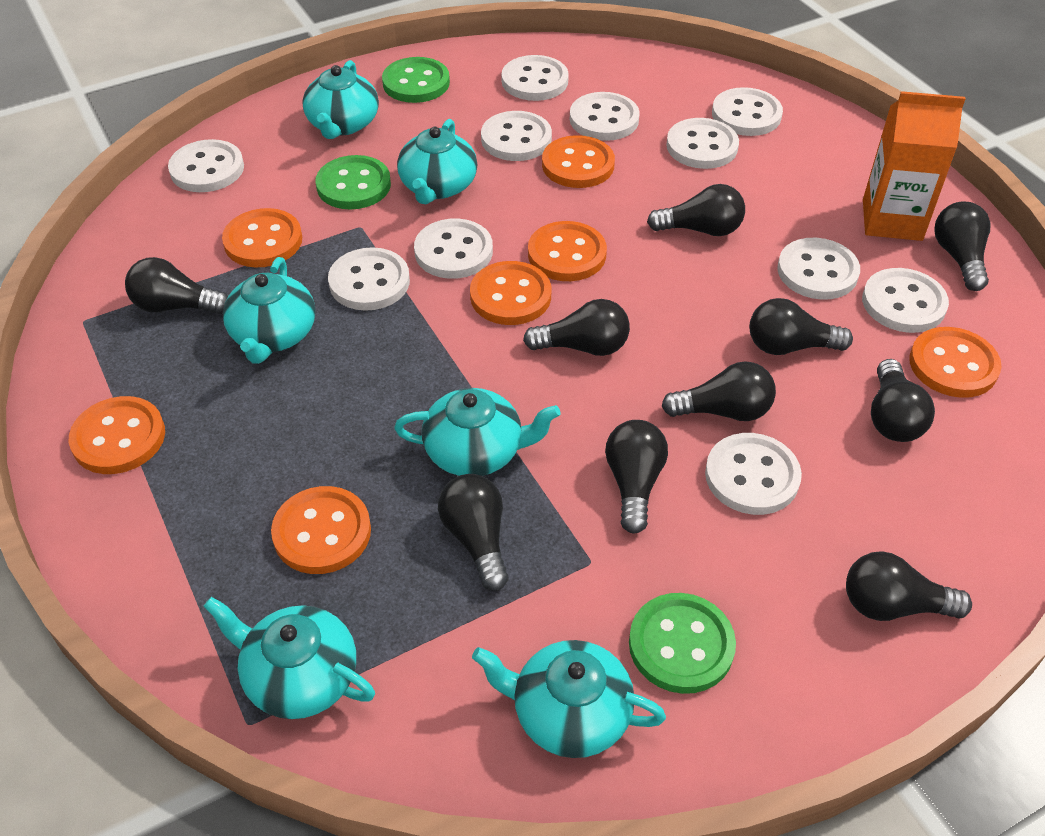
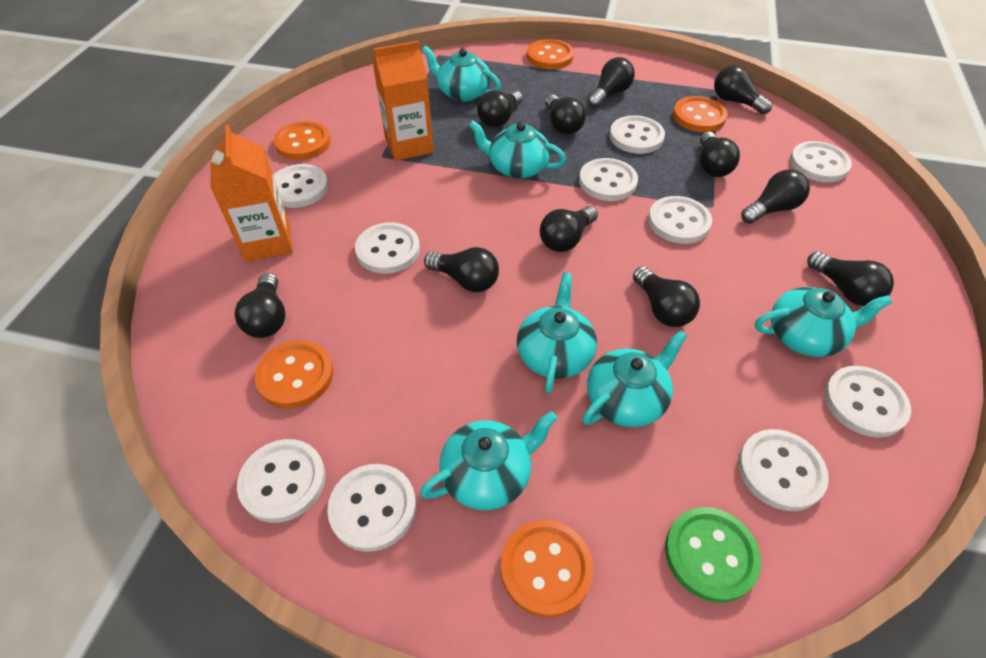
black light bulb: 10 -> 11
green button: 3 -> 1
orange button: 7 -> 5
orange carton: 1 -> 2
white button: 11 -> 10

